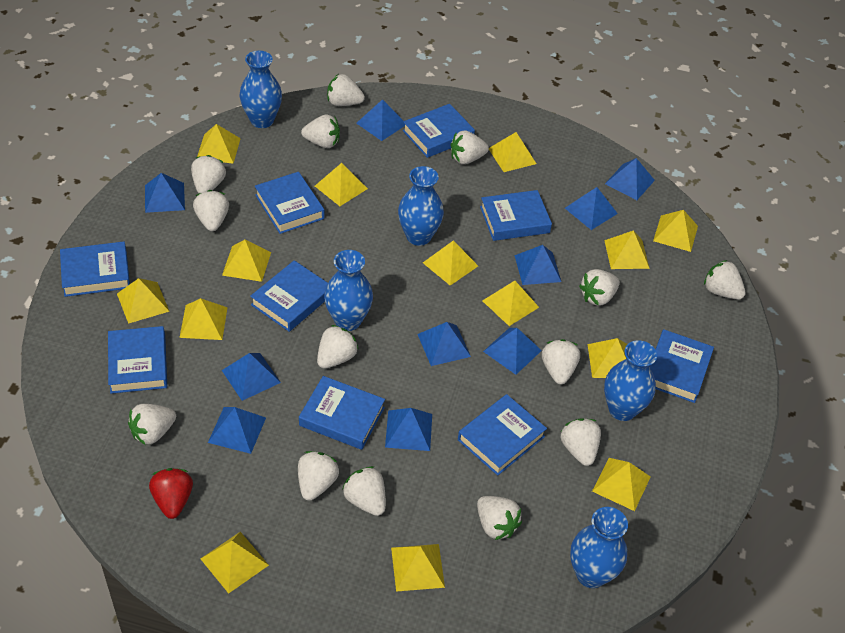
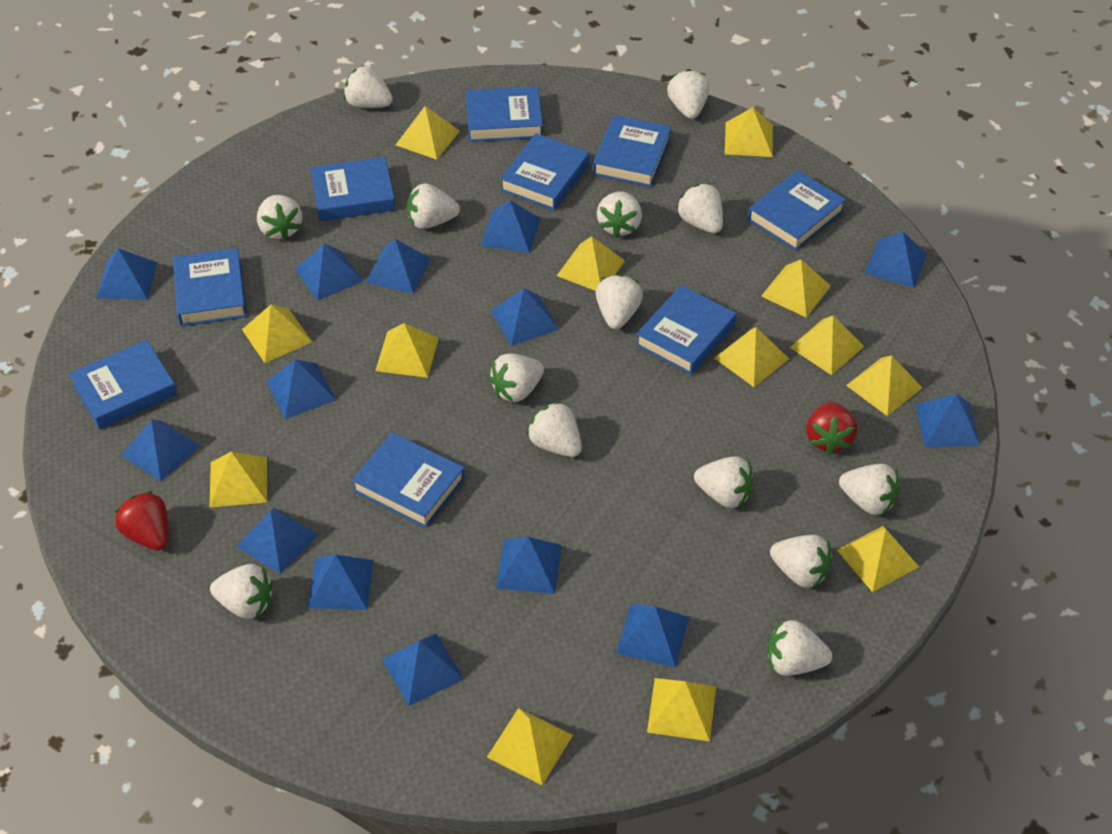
blue pyramid: 10 -> 14
blue vase: 5 -> 0
red strawberry: 1 -> 2
yellow pyramid: 14 -> 13

